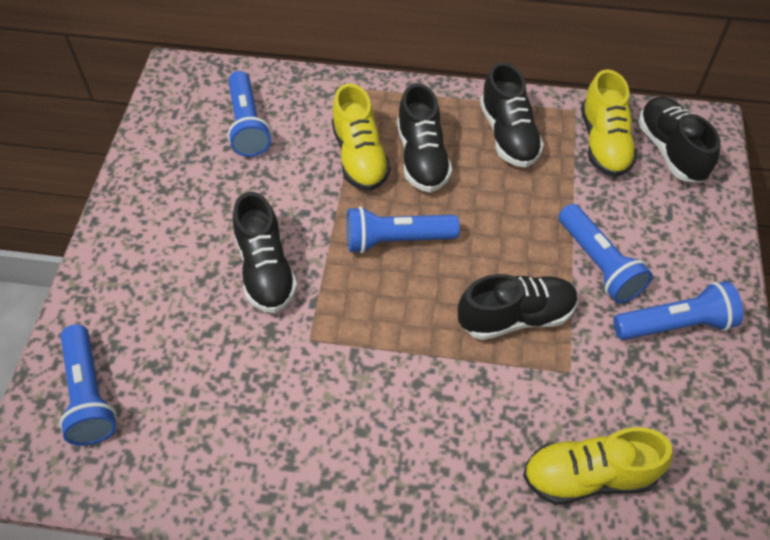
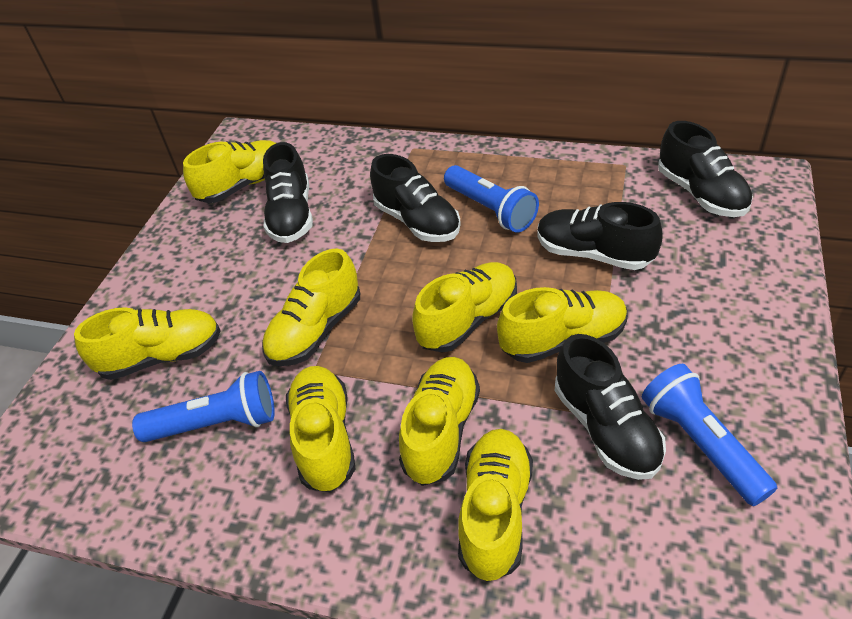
blue flashlight: 5 -> 3
yellow shoe: 3 -> 8

